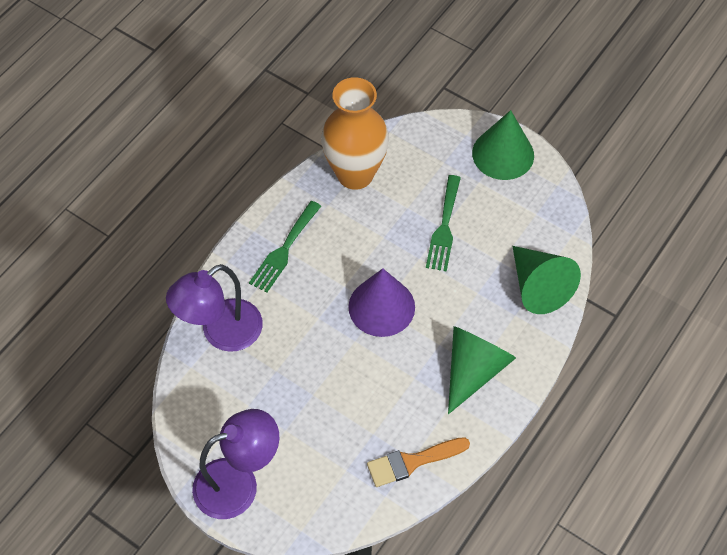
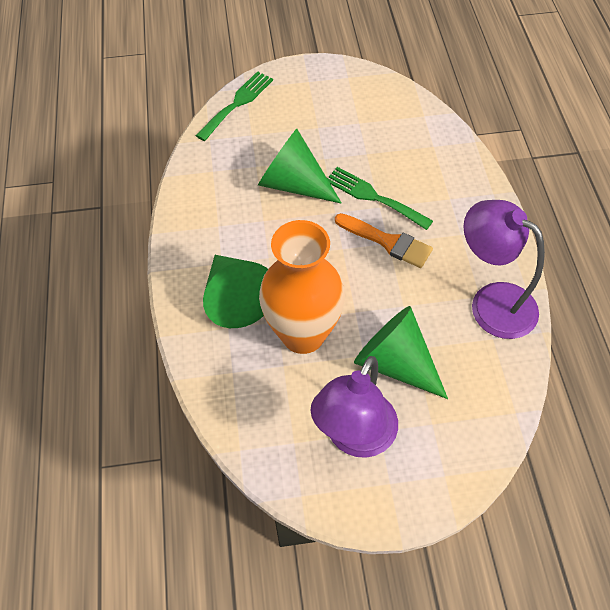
purple cone: 1 -> 0

